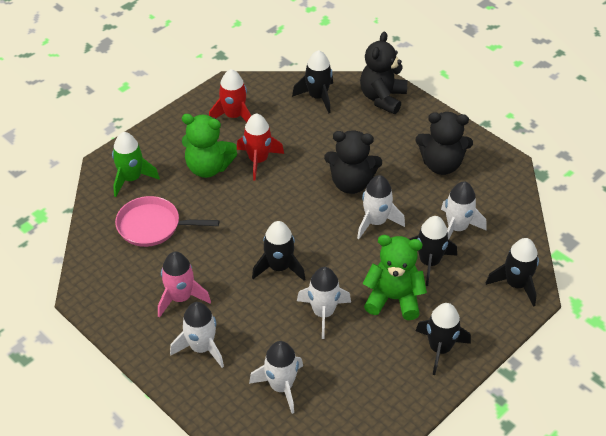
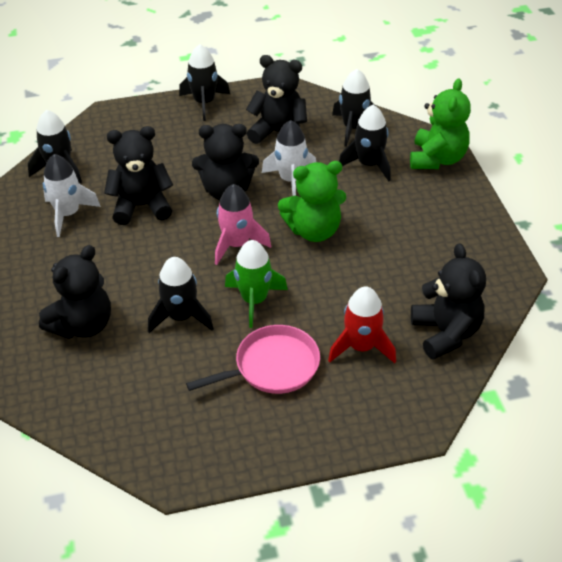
black teddy bear: 3 -> 5
red rocket: 2 -> 1
white rocket: 5 -> 2

